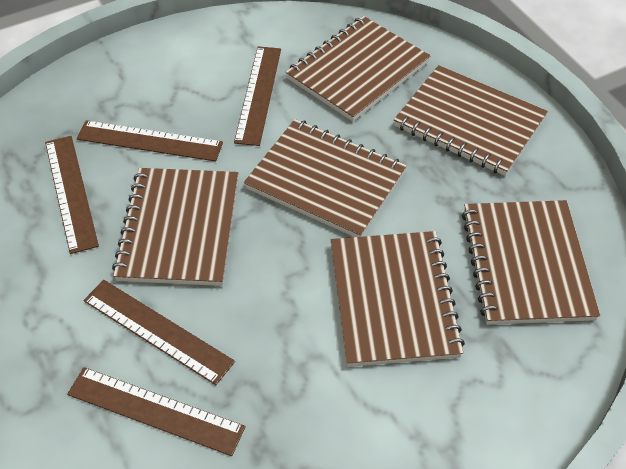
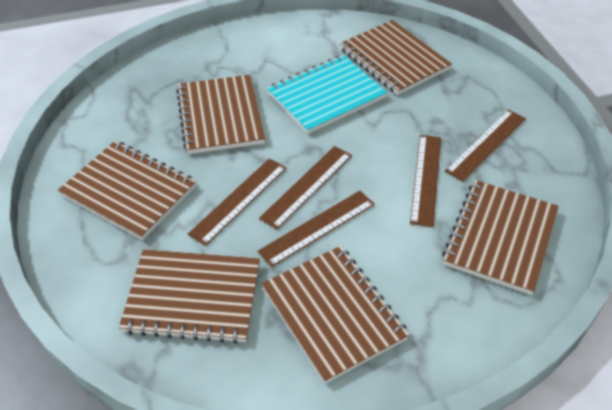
turquoise notebook: 0 -> 1

